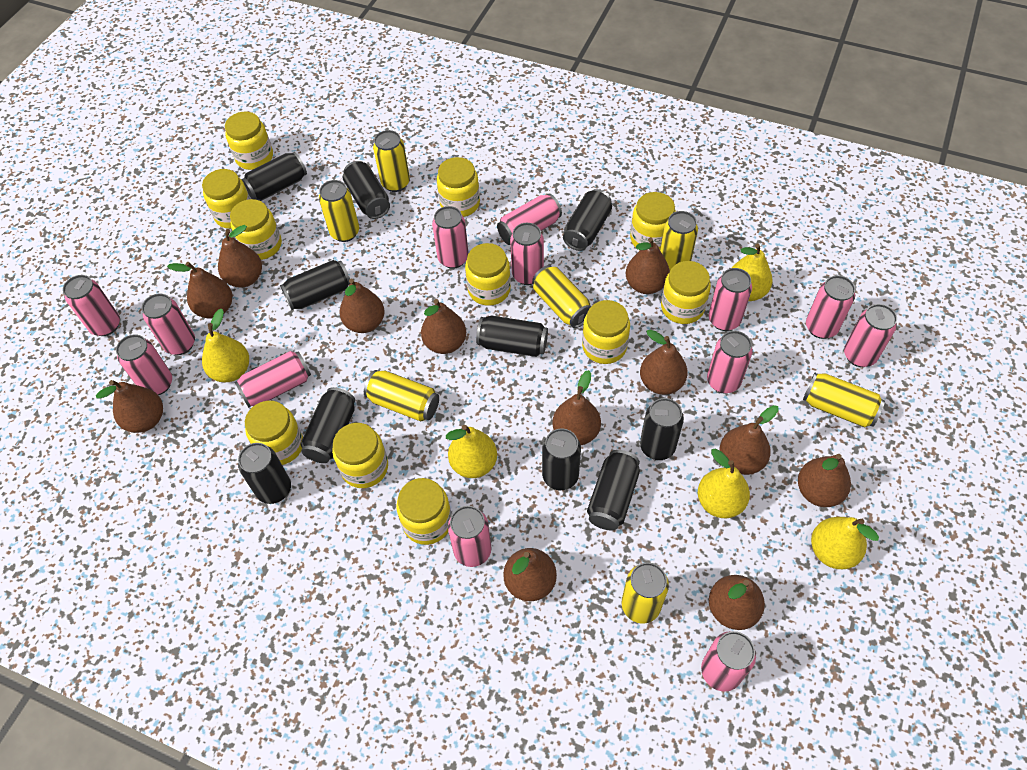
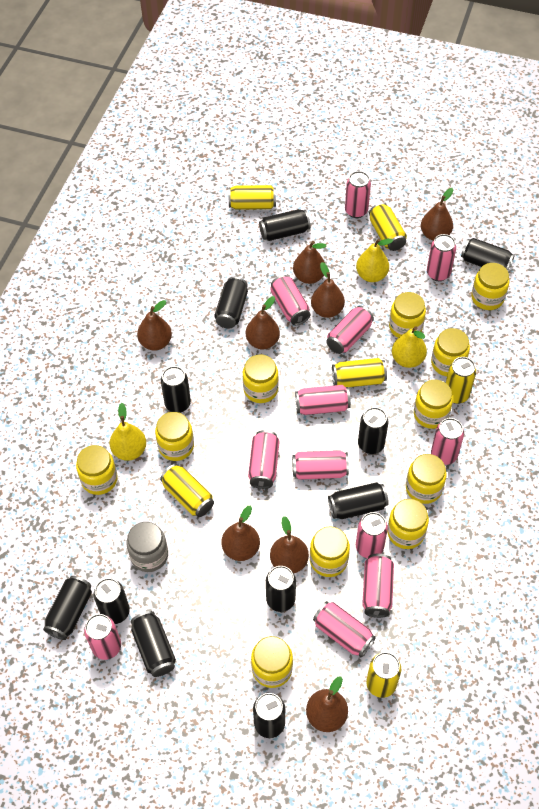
black can: 10 -> 11
brown pear: 12 -> 8
grey jar: 0 -> 1
pink can: 13 -> 12
yellow can: 7 -> 6
yellow pear: 5 -> 3

